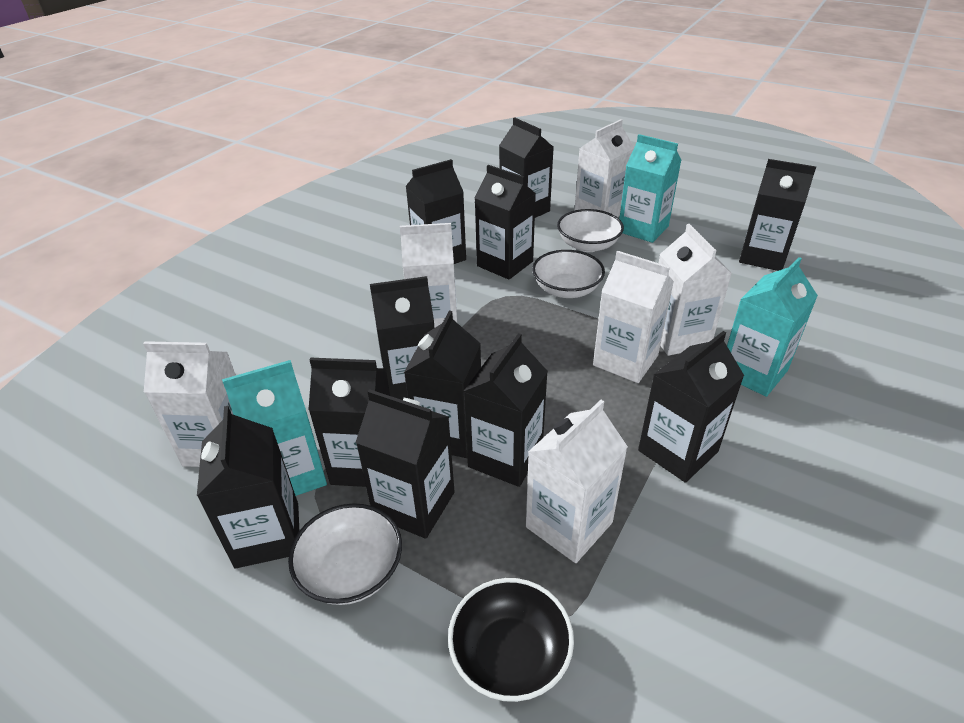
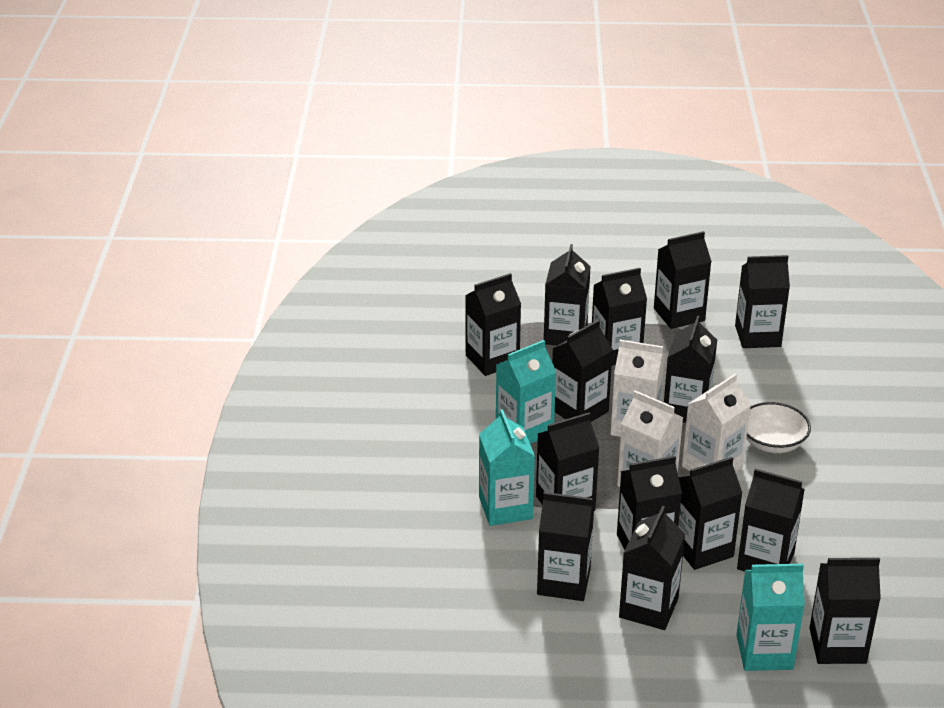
black bowl: 1 -> 0
black carton: 11 -> 14
white bowl: 3 -> 1
white carton: 6 -> 3

